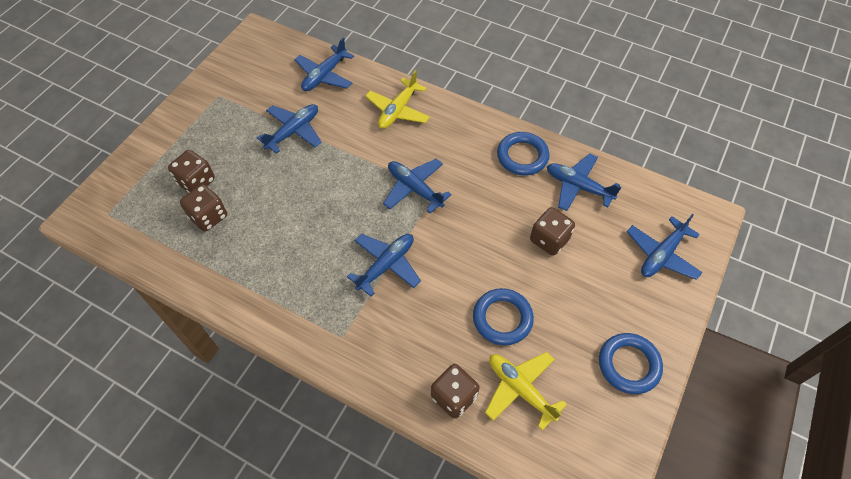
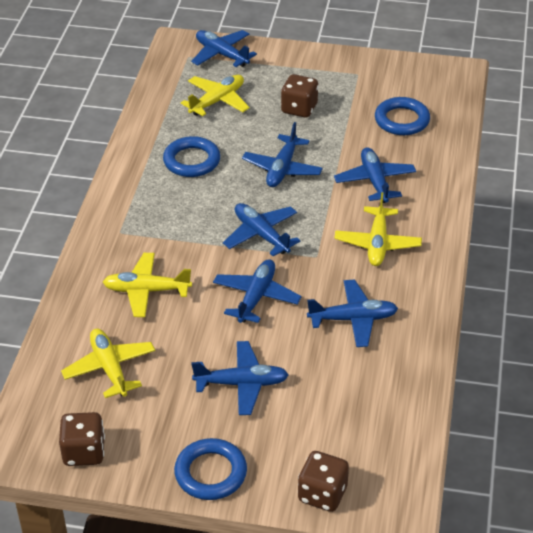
blue plane: 6 -> 7
brown dice: 4 -> 3
yellow plane: 2 -> 4

